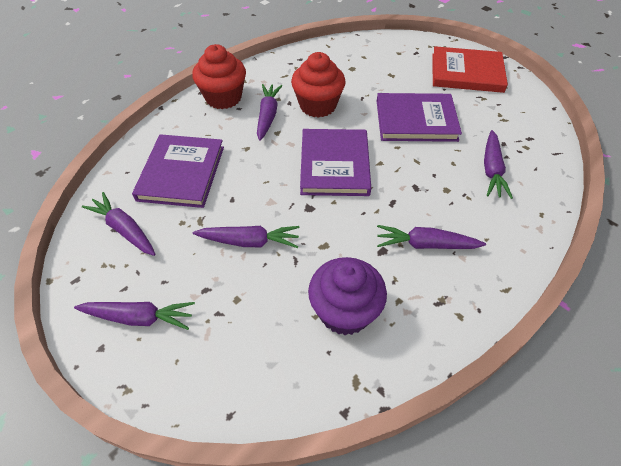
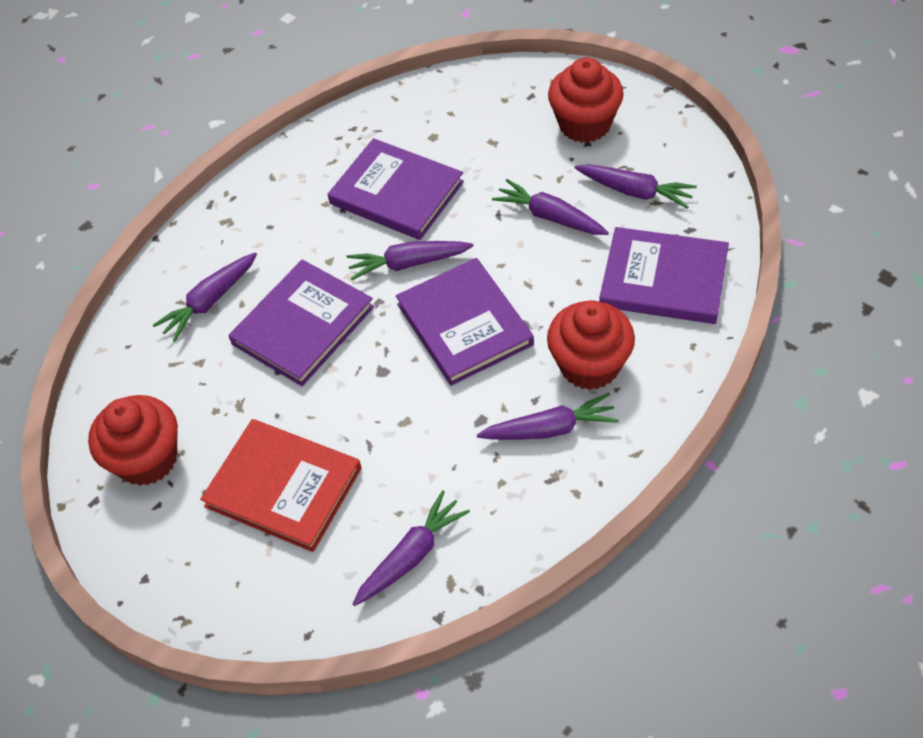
purple book: 3 -> 4
purple cupcake: 1 -> 0
red cupcake: 2 -> 3

